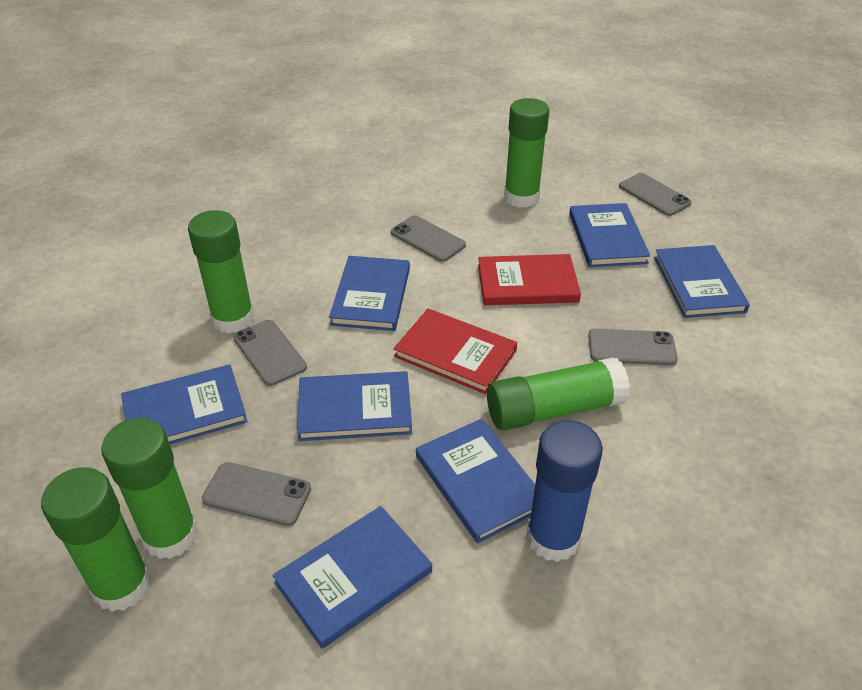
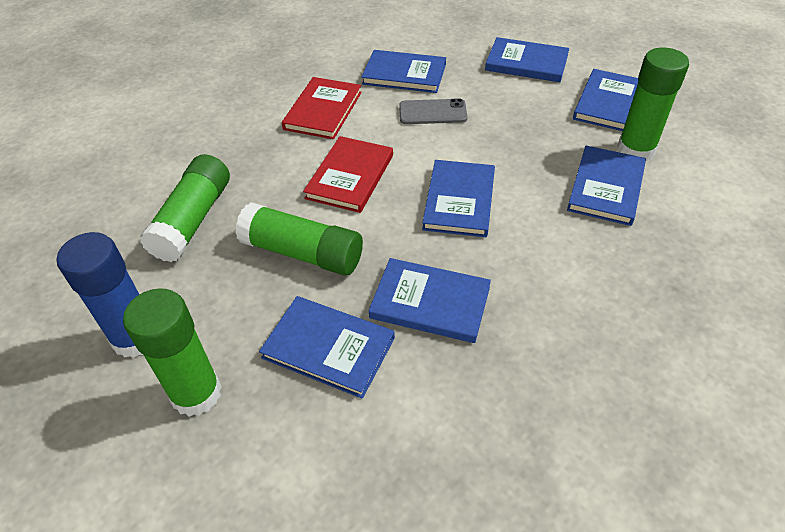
green glue stick: 5 -> 4
grey phone: 5 -> 1

